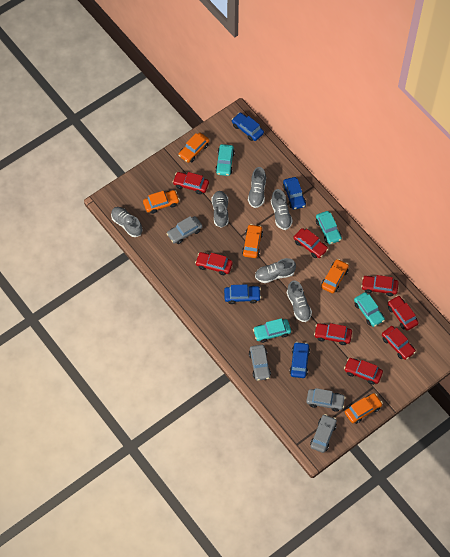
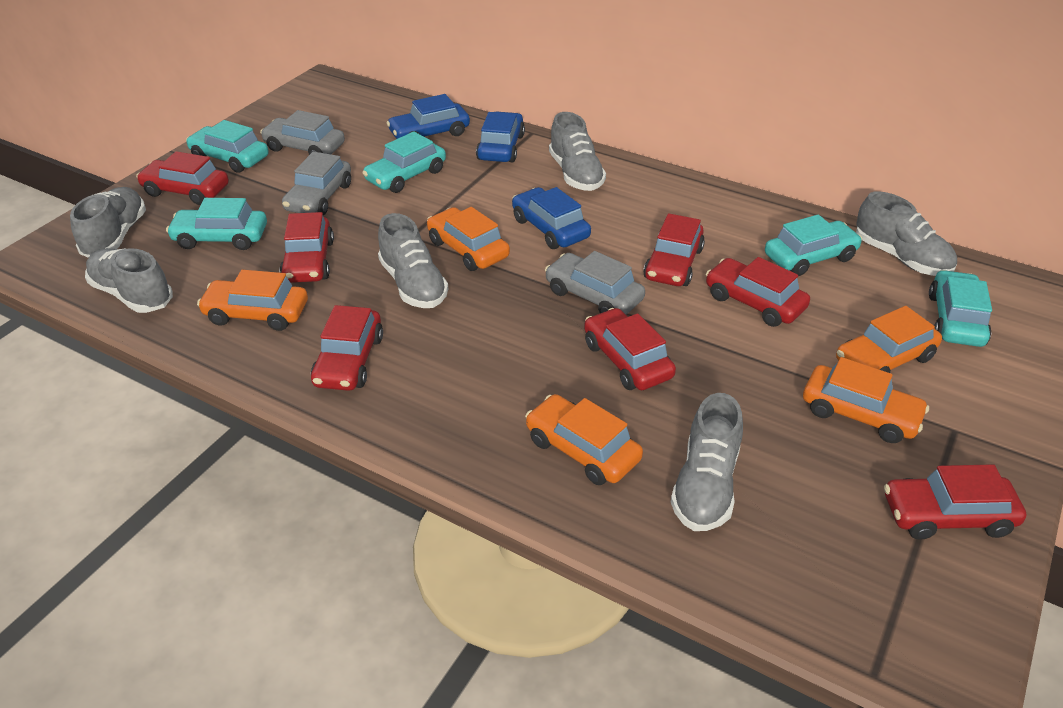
blue car: 4 -> 3
grey car: 4 -> 3
red car: 8 -> 7
turquoise car: 4 -> 5

